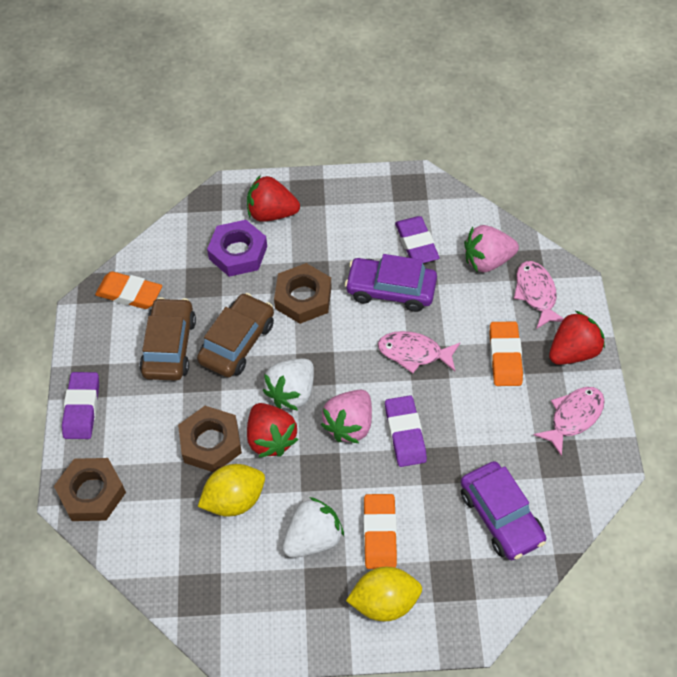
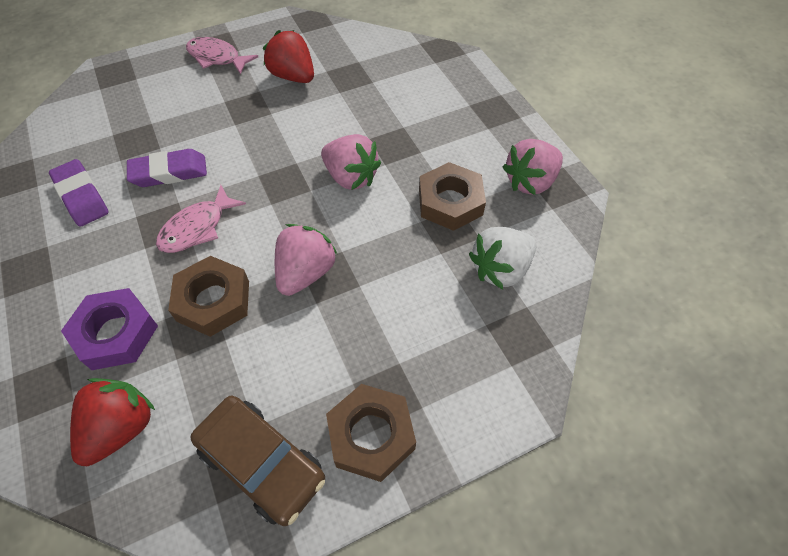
brown car: 2 -> 1
orange eraser: 3 -> 0
pink fish: 3 -> 2
pink strawberry: 2 -> 3
purple car: 2 -> 0
purple eraser: 3 -> 2
red strawberry: 3 -> 2
white strawberry: 2 -> 1
yellow lemon: 2 -> 0

